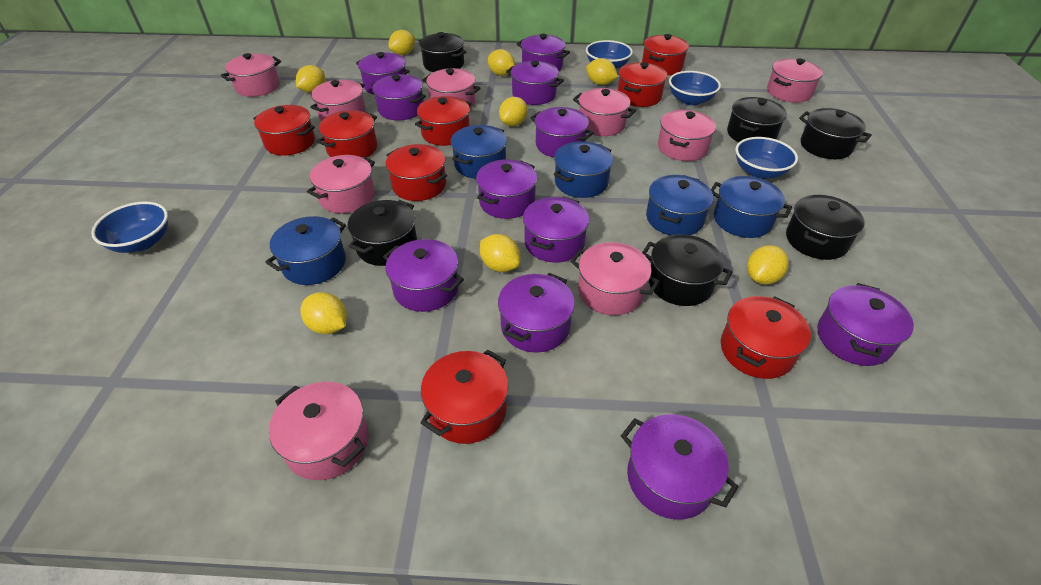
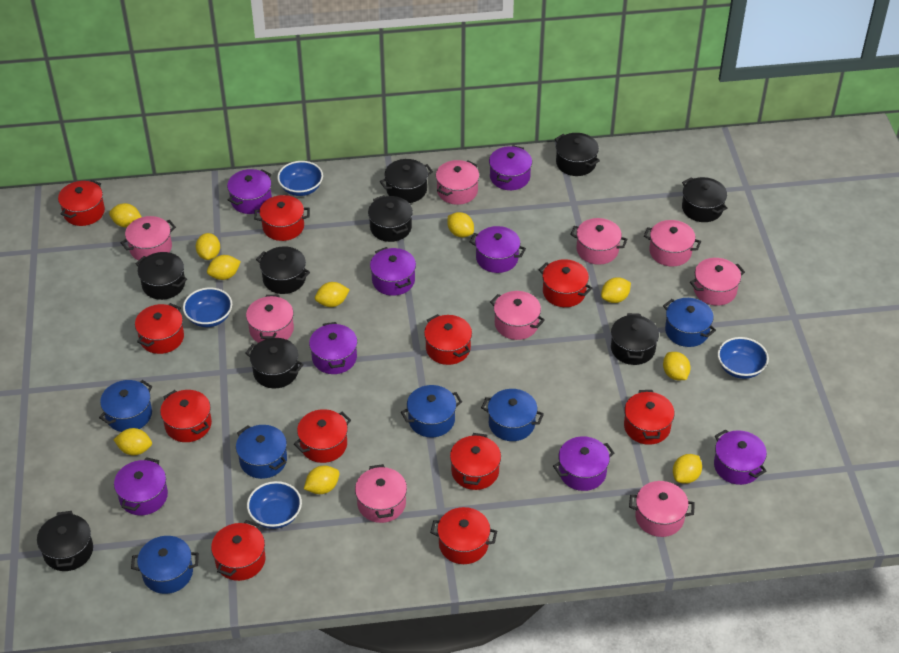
black pot: 6 -> 9
blue pot: 5 -> 6
purple pot: 11 -> 8
red pot: 8 -> 11
yellow lemon: 8 -> 10

